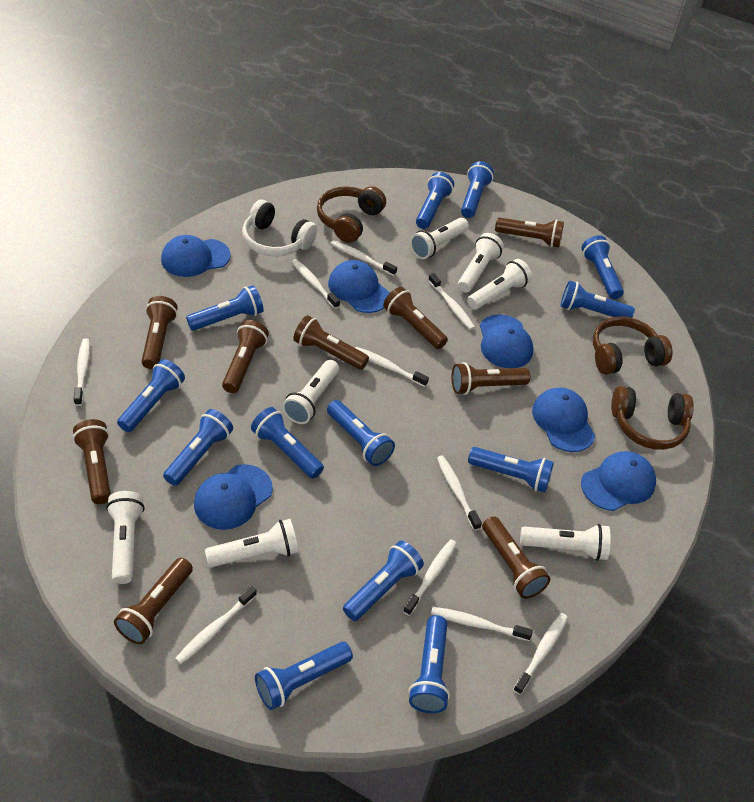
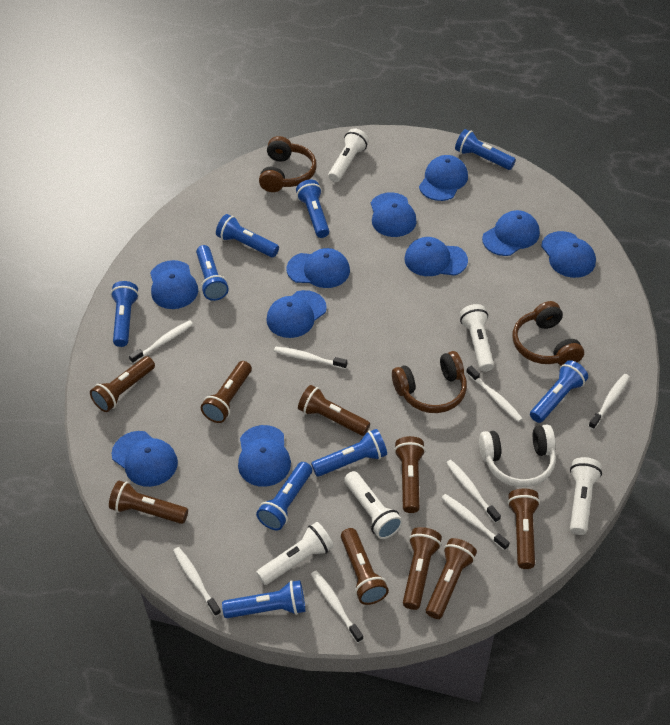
blue cap: 6 -> 10
blue flashlight: 13 -> 9
white flashlight: 7 -> 5
white toothbrush: 10 -> 8

